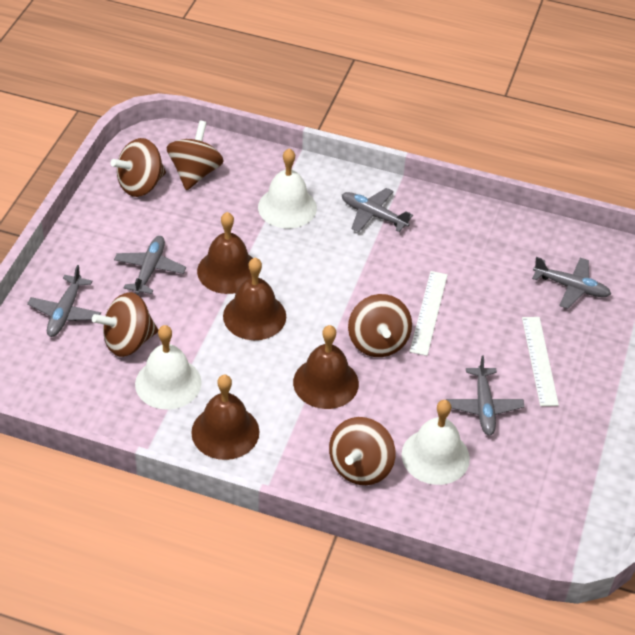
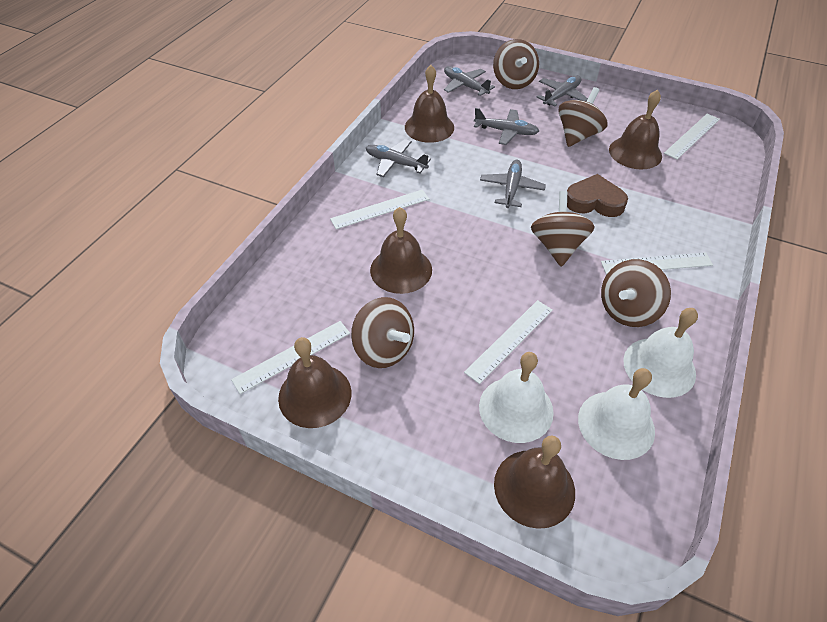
brown bell: 4 -> 5
brown heart: 0 -> 1
white ruler: 2 -> 5

